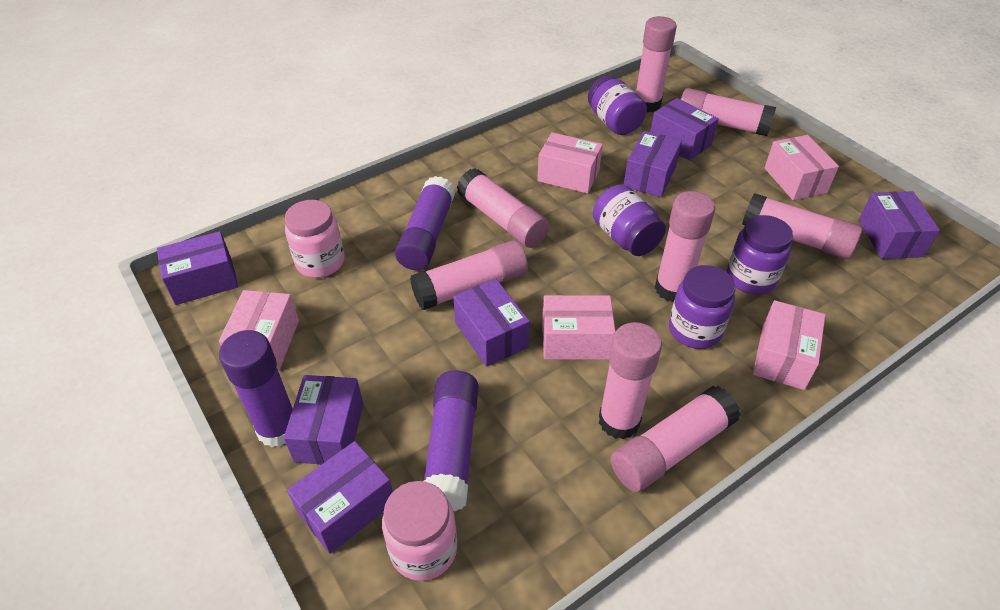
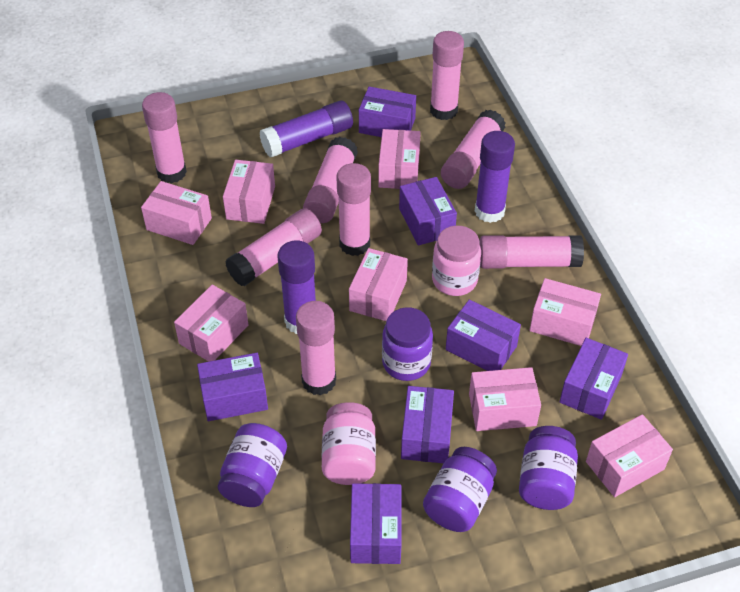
pink box: 5 -> 8

